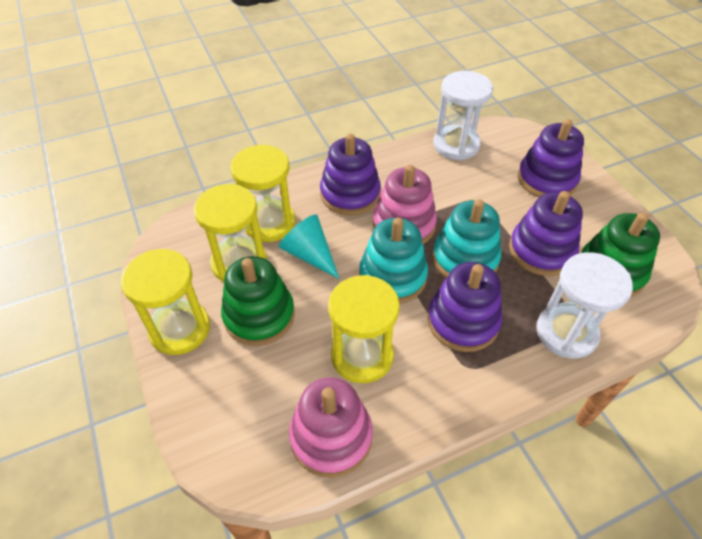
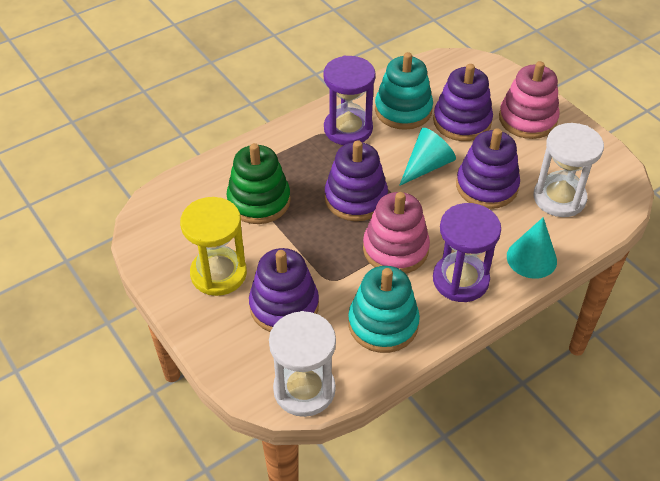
green stacking toy: 2 -> 1
purple hourglass: 0 -> 2
turquoise cone: 1 -> 2
yellow hourglass: 4 -> 1

